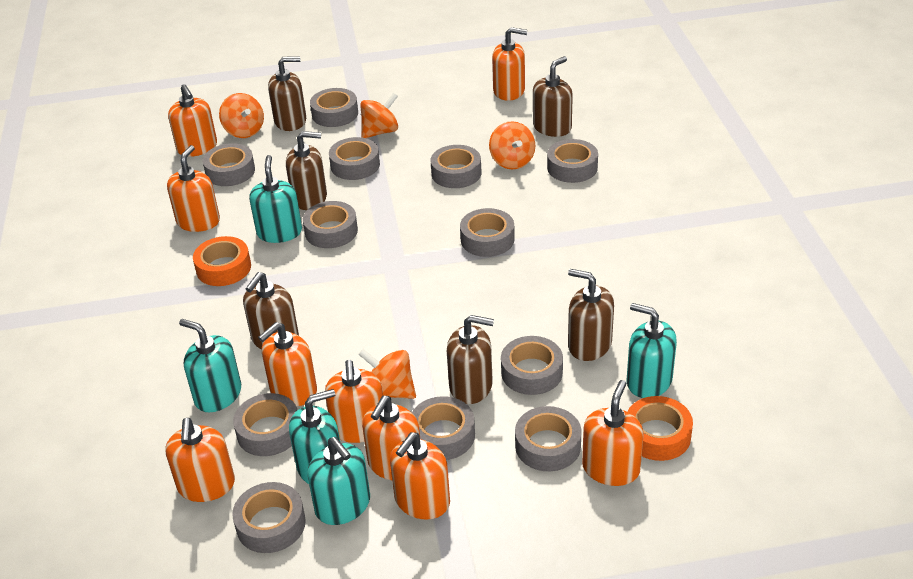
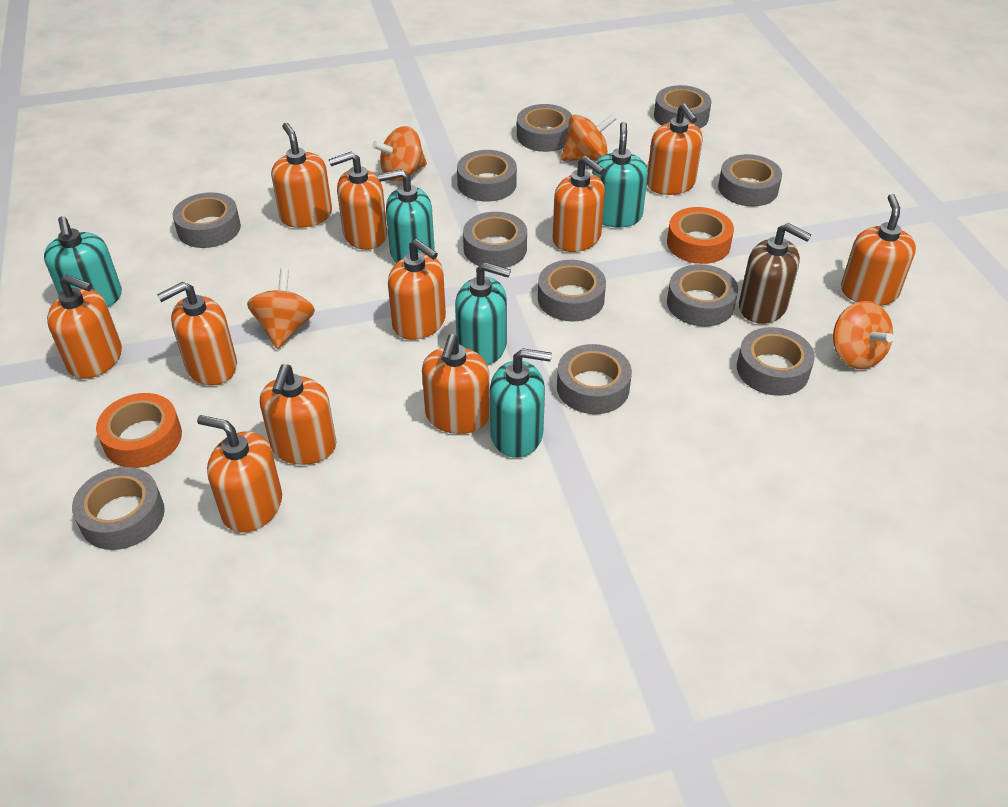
brown soap dispenser: 6 -> 1
grey tape: 12 -> 11
orange soap dispenser: 9 -> 11

